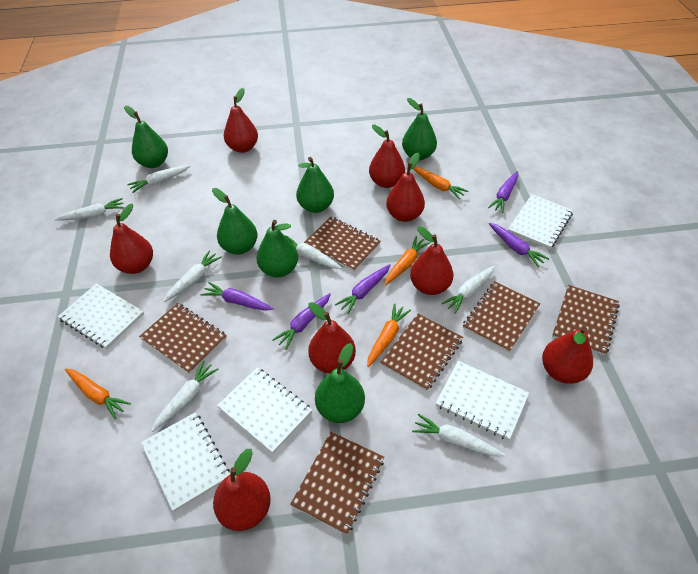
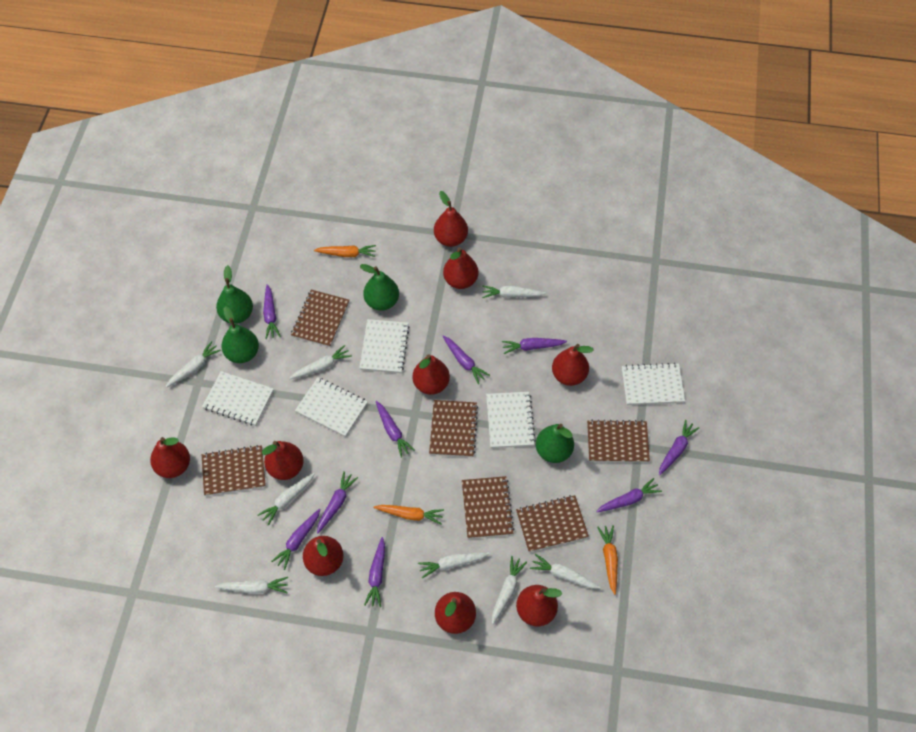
green pear: 6 -> 4
orange carrot: 4 -> 3
purple carrot: 5 -> 9
red pear: 8 -> 9
white carrot: 7 -> 8

